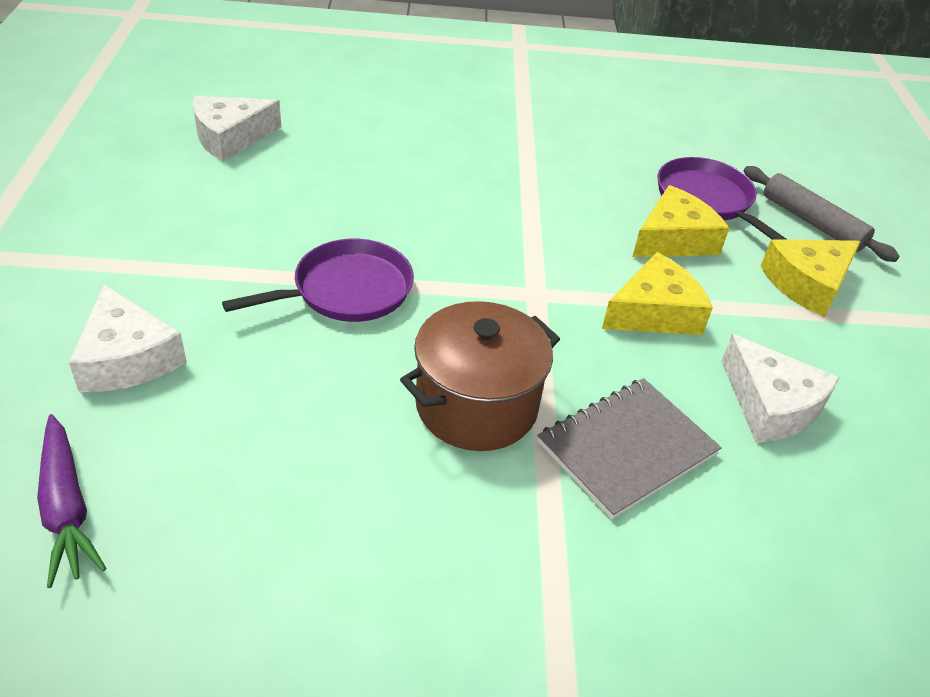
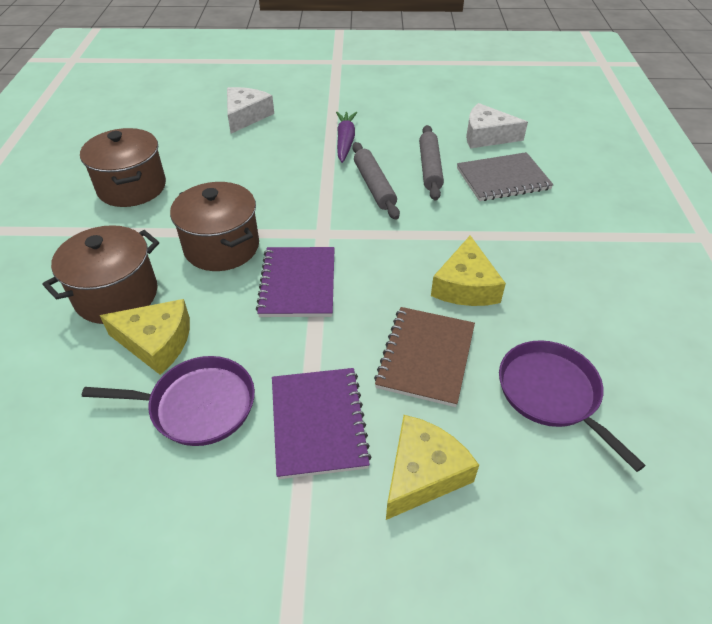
brown notebook: 0 -> 1
brown pot: 1 -> 3
grey rolling pin: 1 -> 2
purple notebook: 0 -> 2
white cheese: 3 -> 2

